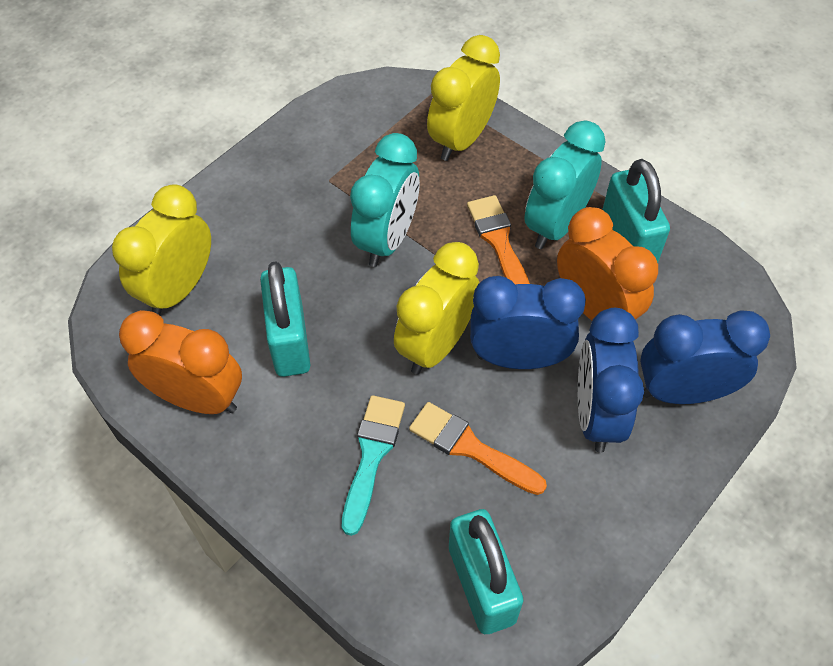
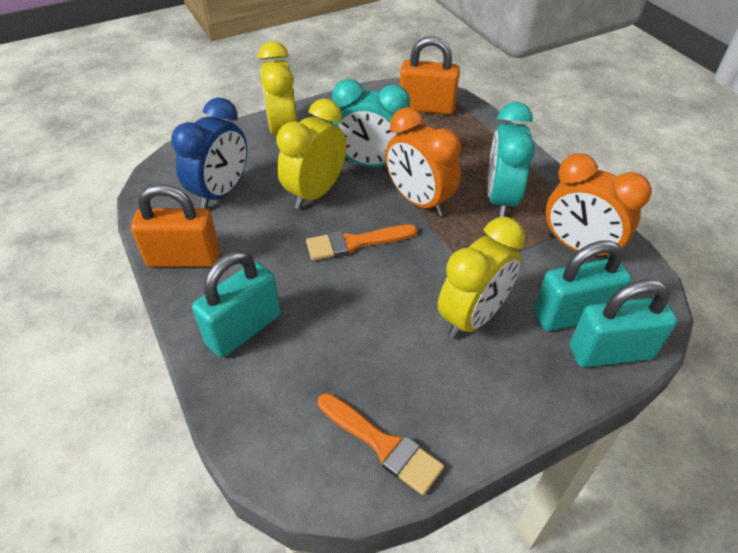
blue clock: 3 -> 1
orange padlock: 0 -> 2
turquoise brush: 1 -> 0

